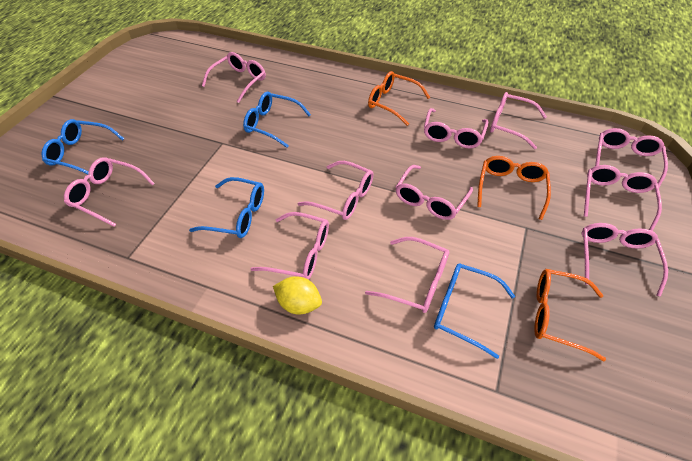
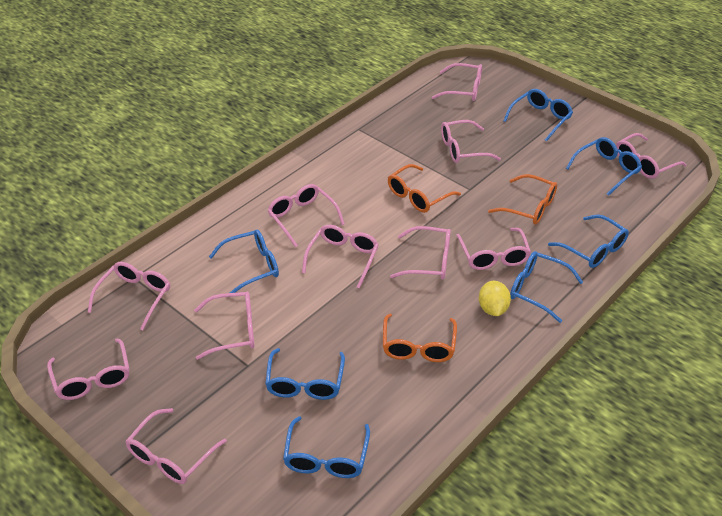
blue glasses: 4 -> 7

